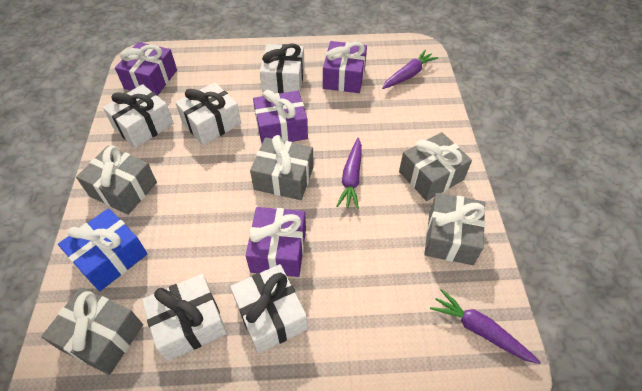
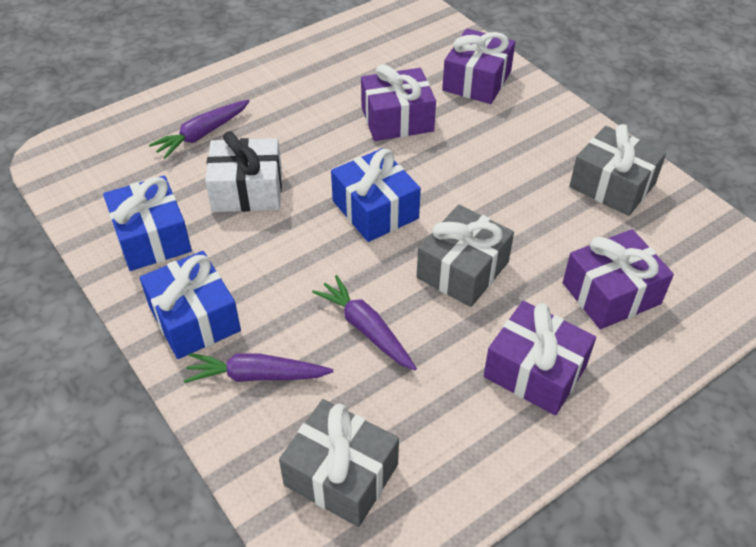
blue gift: 1 -> 3
grey gift: 5 -> 3
white gift: 5 -> 1

